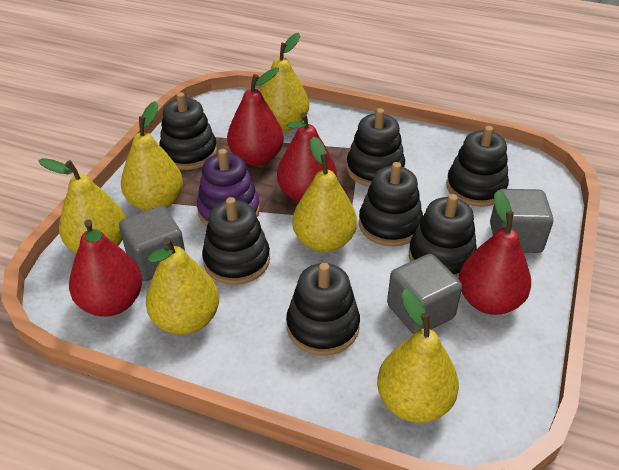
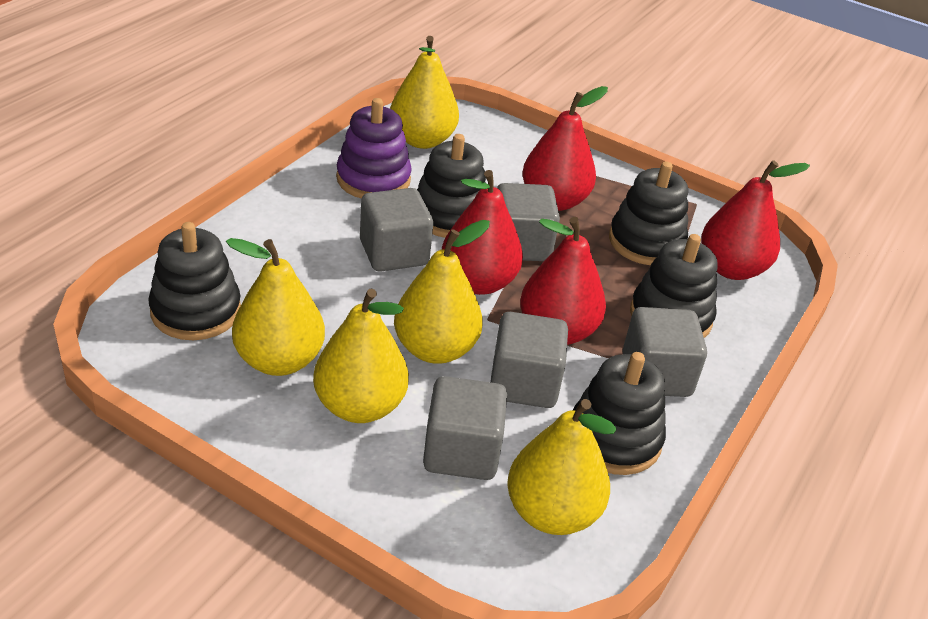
black stacking toy: 7 -> 5
grey cube: 3 -> 5
yellow pear: 6 -> 5

